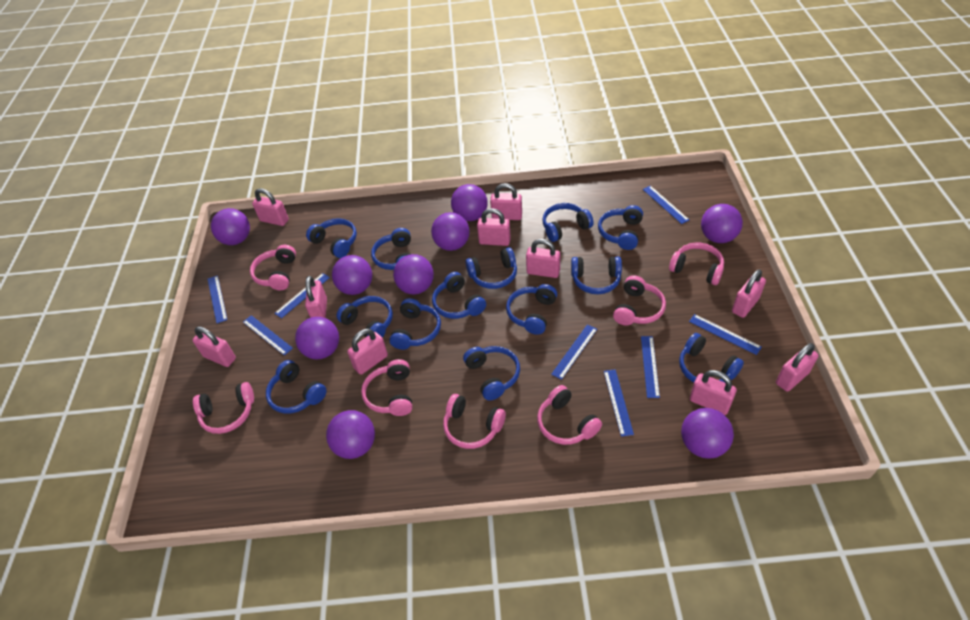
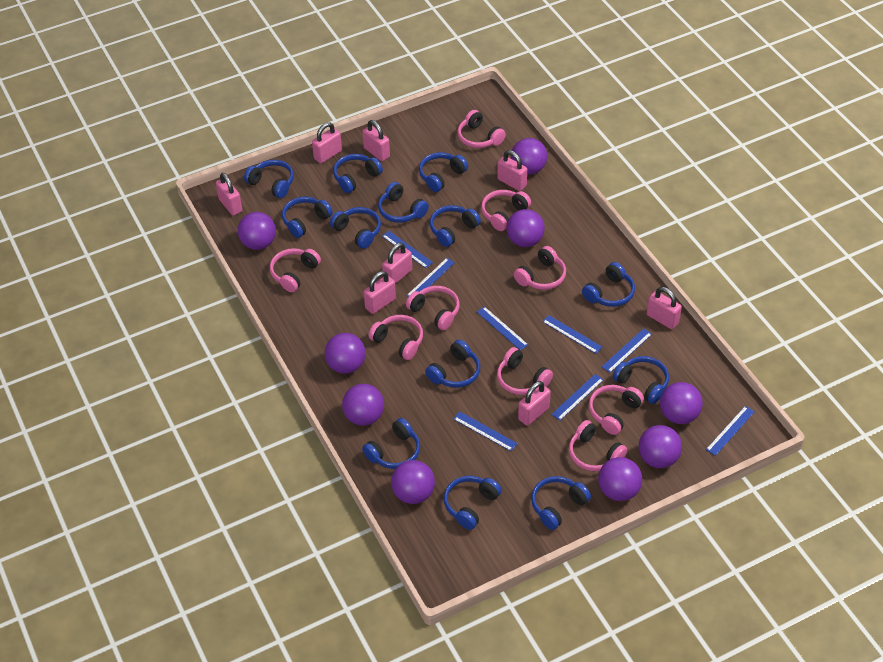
pink headphones: 7 -> 9
pink padlock: 10 -> 8

